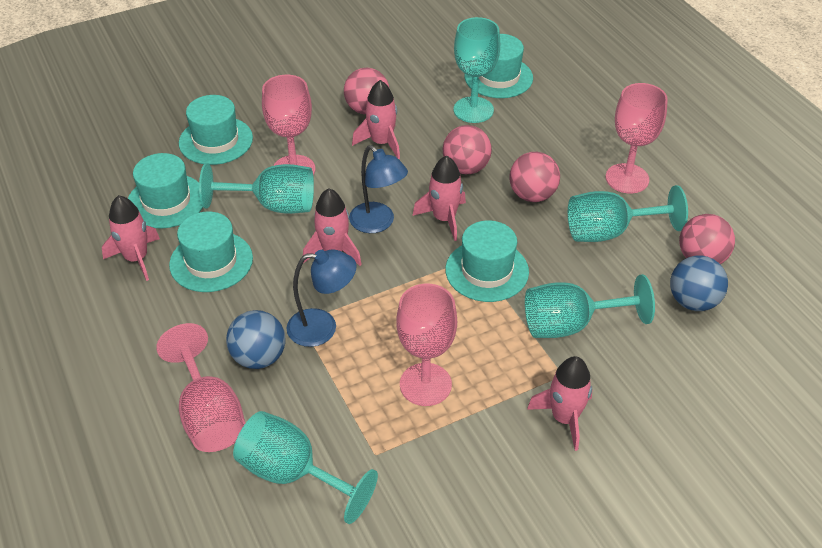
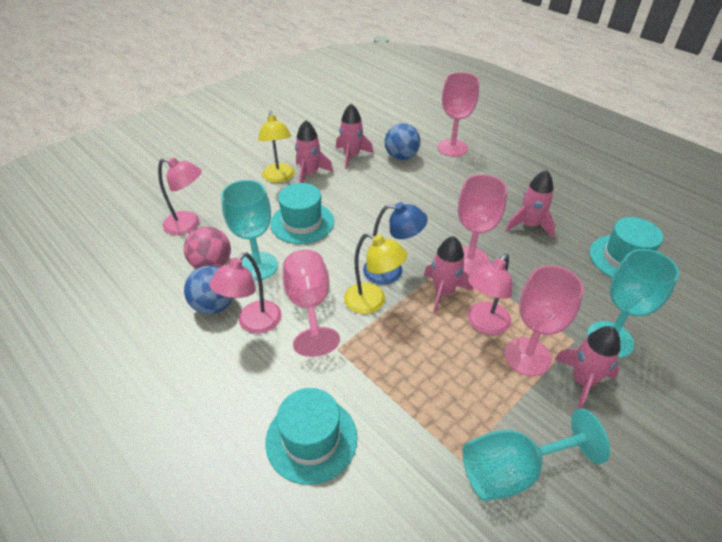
blue lamp: 2 -> 1
pink ball: 4 -> 1
pink lamp: 0 -> 3
turquoise goblet: 5 -> 3
turquoise hat: 5 -> 3
yellow lamp: 0 -> 2

